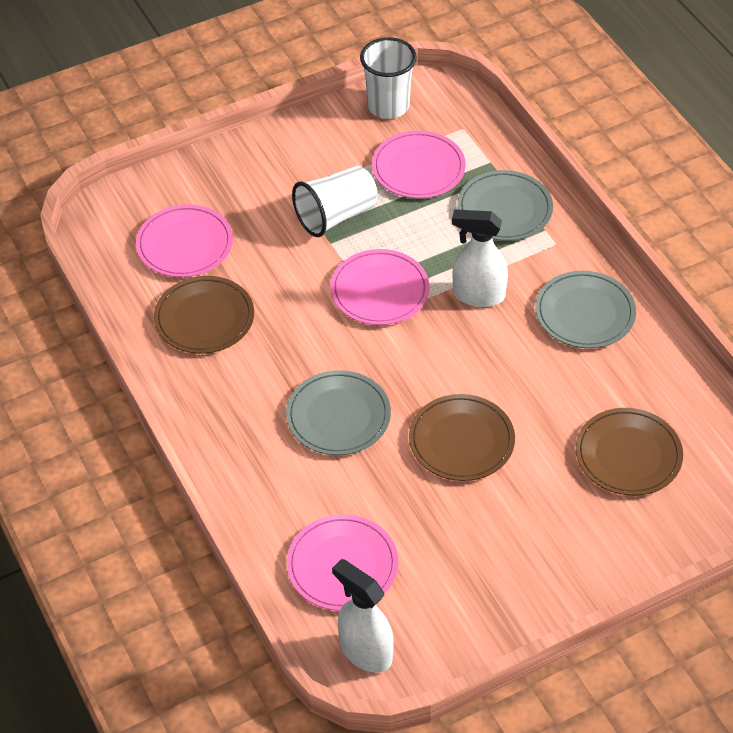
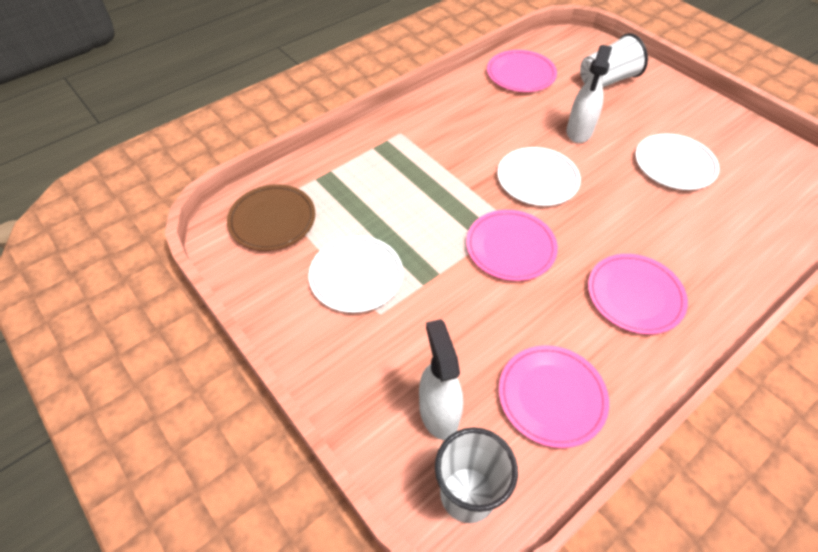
brown plate: 3 -> 1
grey plate: 3 -> 0
white plate: 0 -> 3

